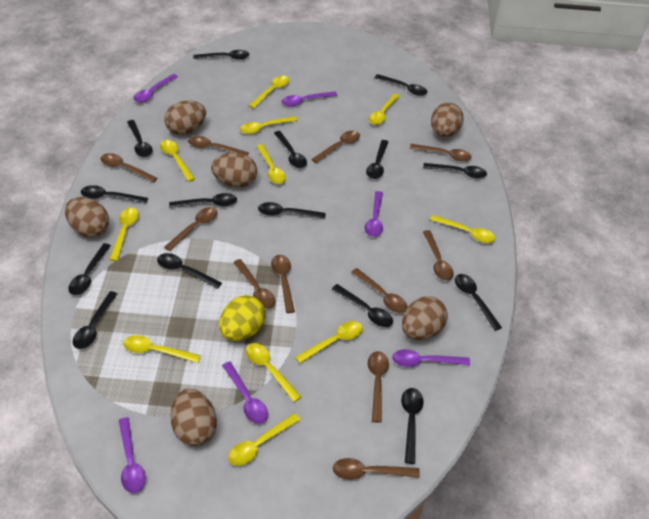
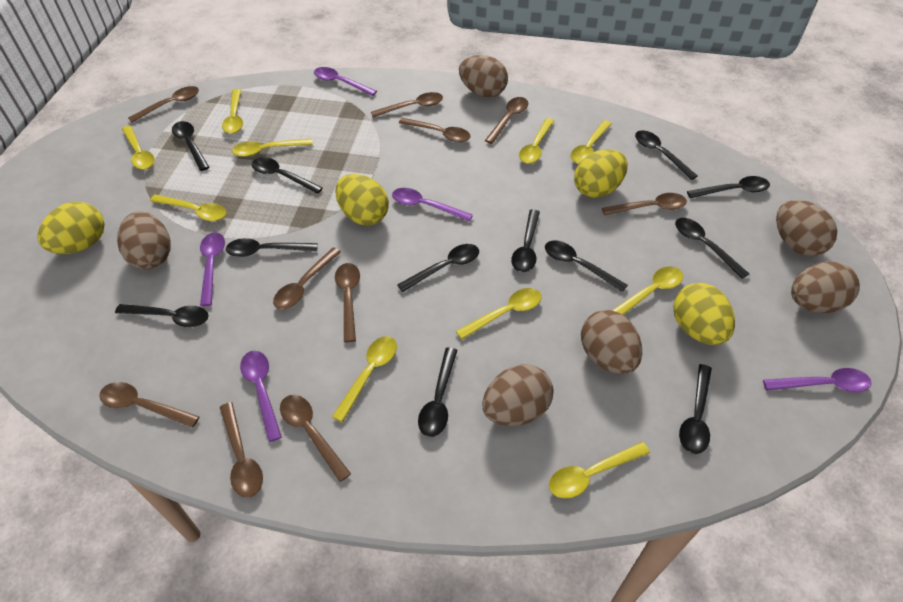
black spoon: 15 -> 12
brown spoon: 11 -> 10
purple spoon: 6 -> 5
yellow egg: 1 -> 4
yellow spoon: 11 -> 10

